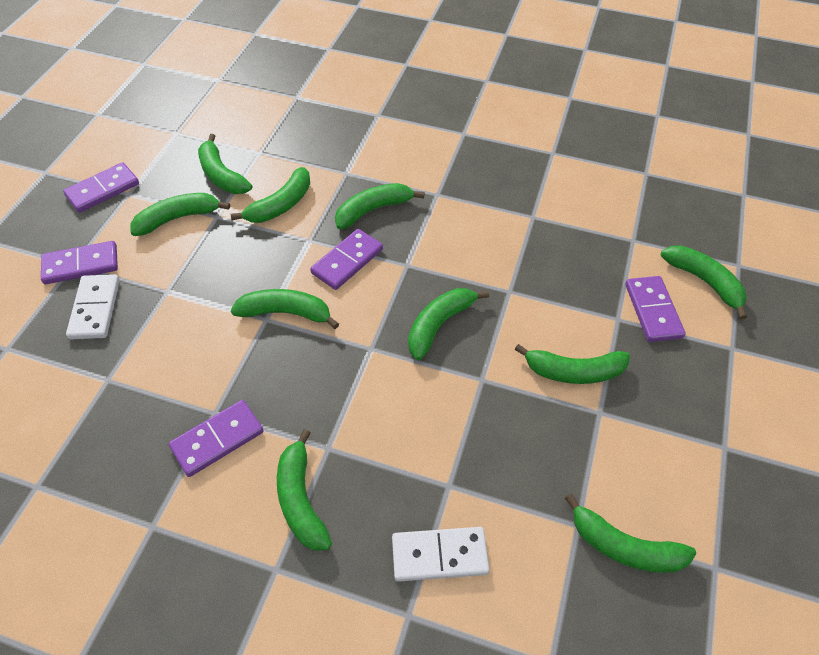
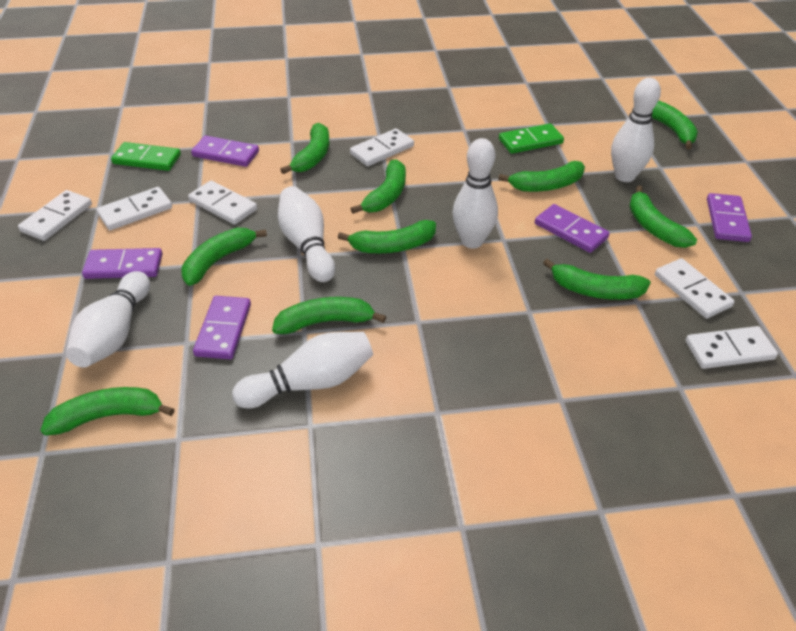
green domino: 0 -> 2
white bowling pin: 0 -> 5
white domino: 2 -> 6

